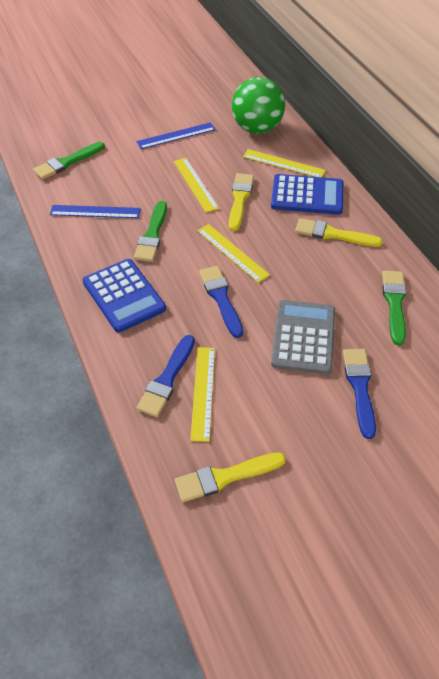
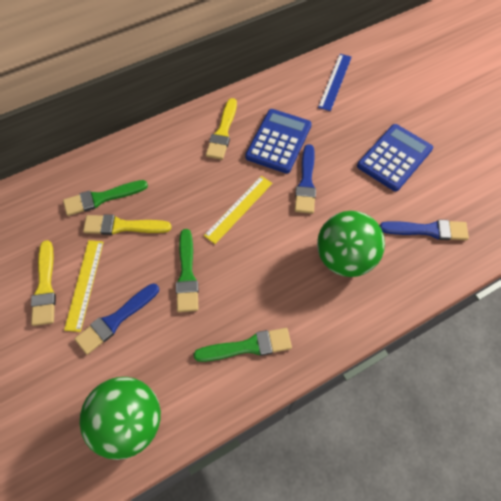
blue ruler: 2 -> 1
green ball: 1 -> 2
grey calculator: 1 -> 0
yellow ruler: 4 -> 2

